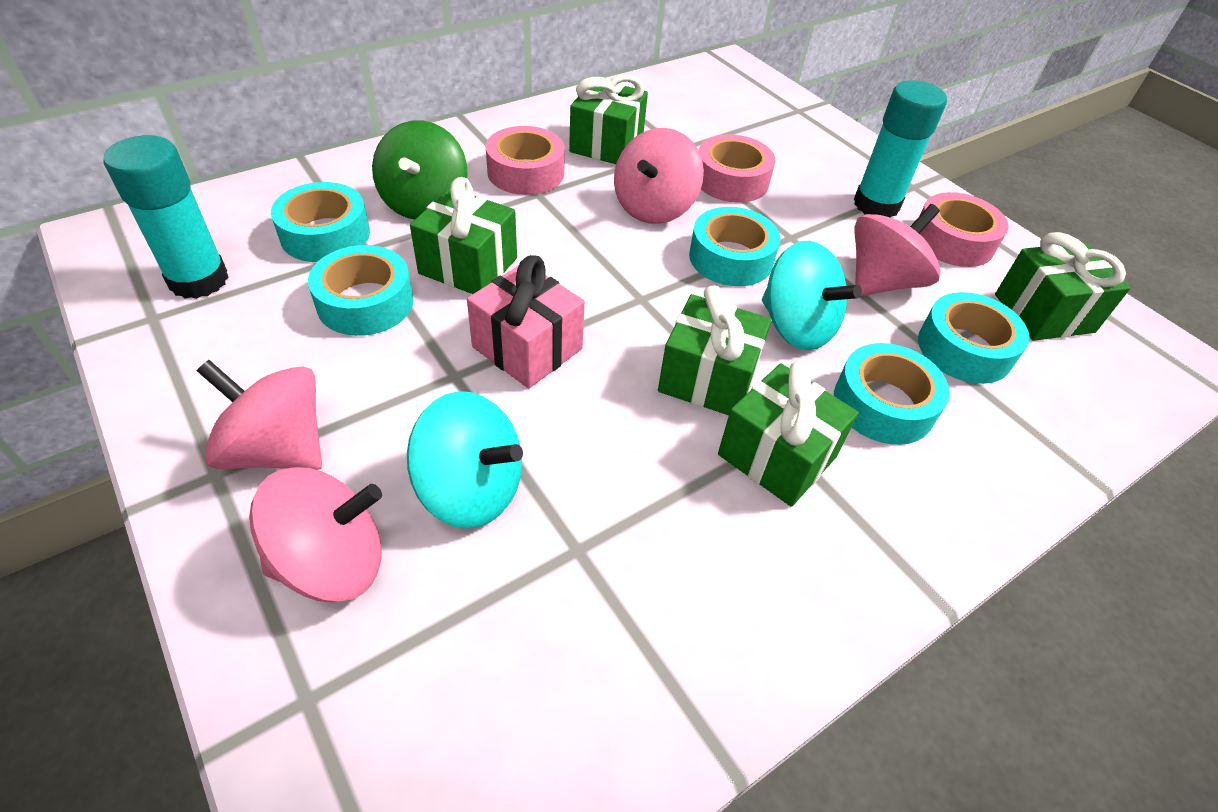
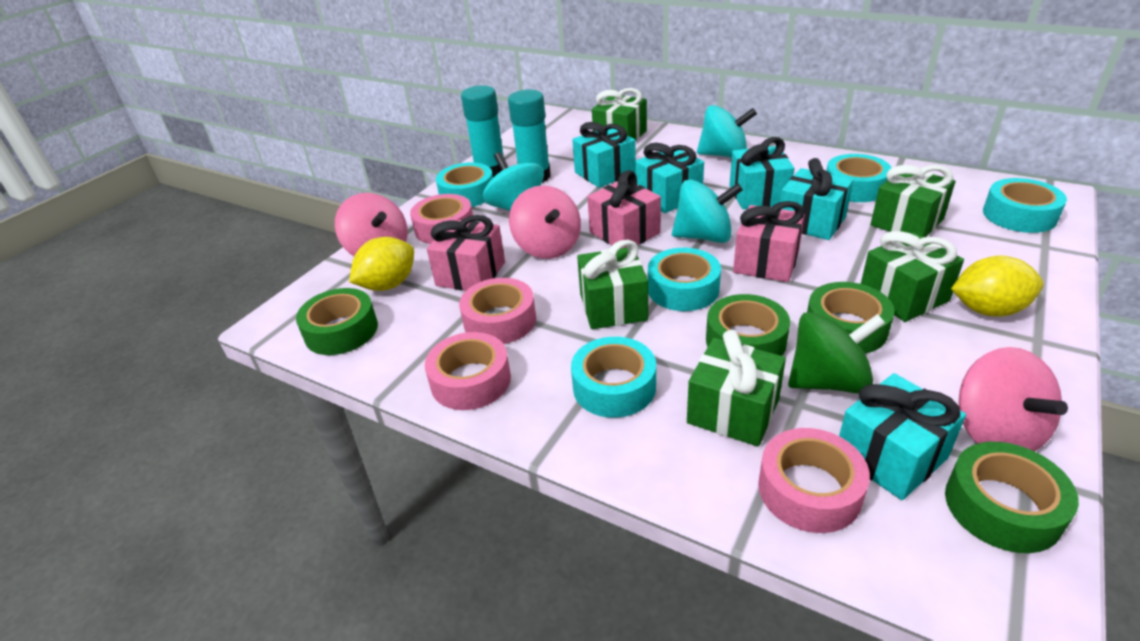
green tape: 0 -> 4
pink gift: 1 -> 3
pink spinning top: 4 -> 3
pink tape: 3 -> 4
turquoise gift: 0 -> 5
turquoise spinning top: 2 -> 3
yellow lemon: 0 -> 2

